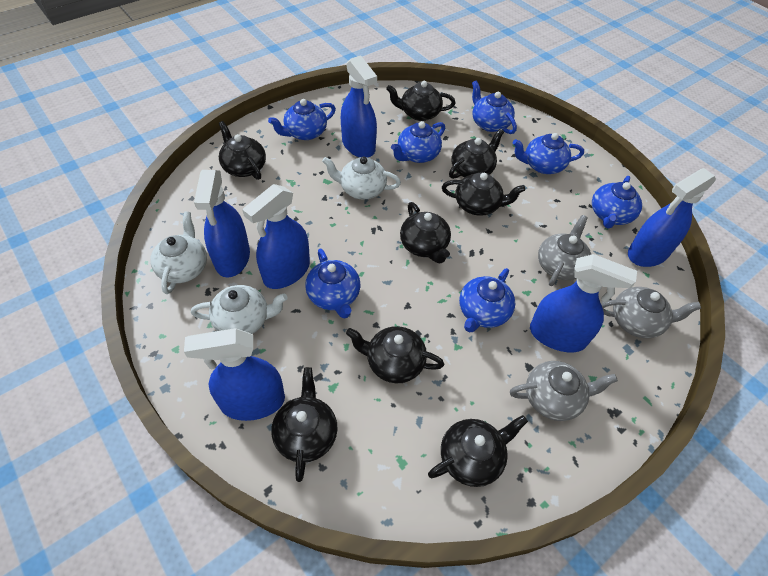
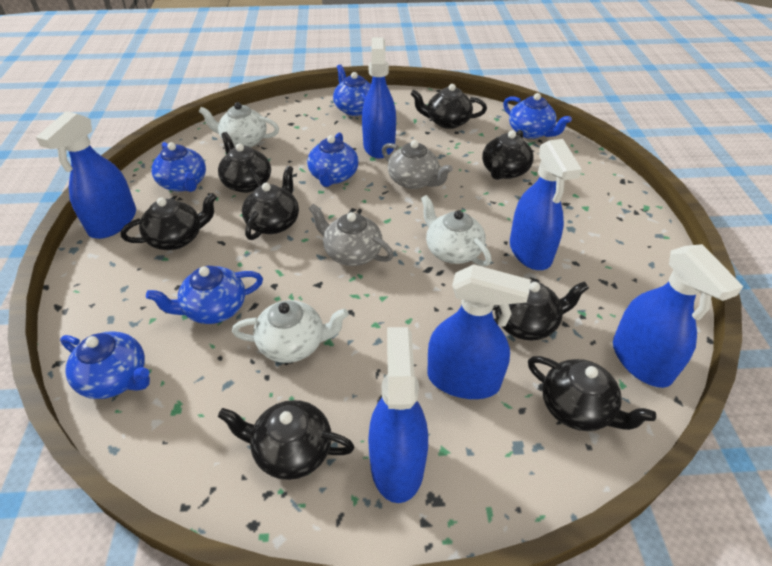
blue teapot: 7 -> 6
grey teapot: 3 -> 2

